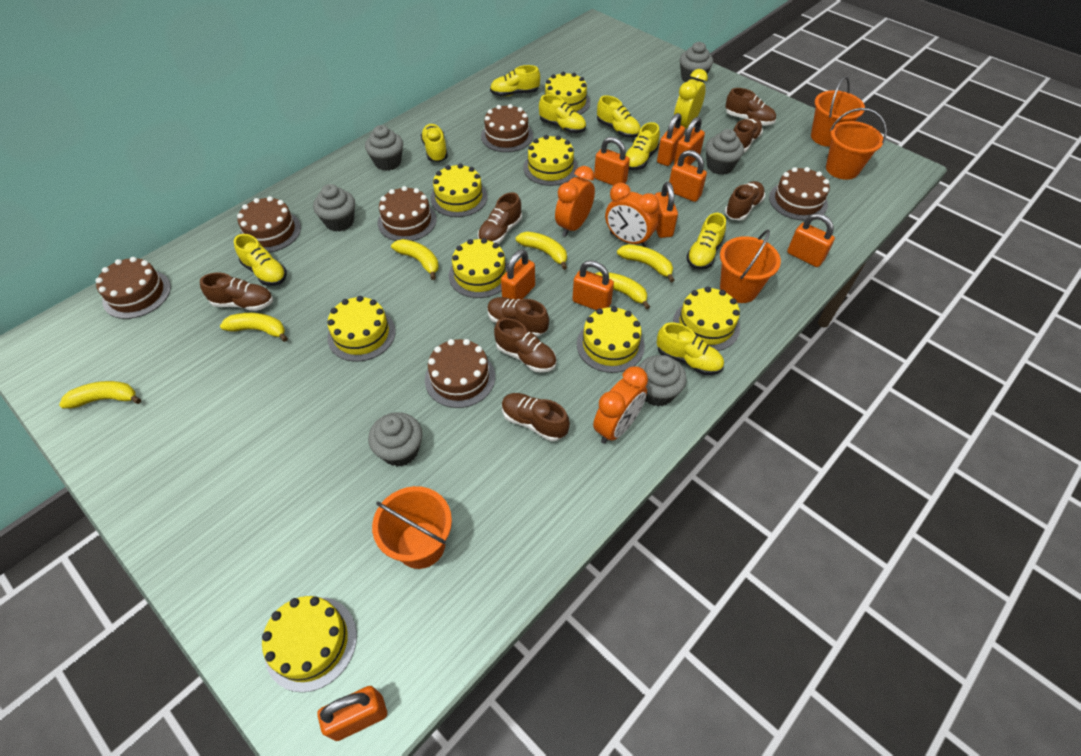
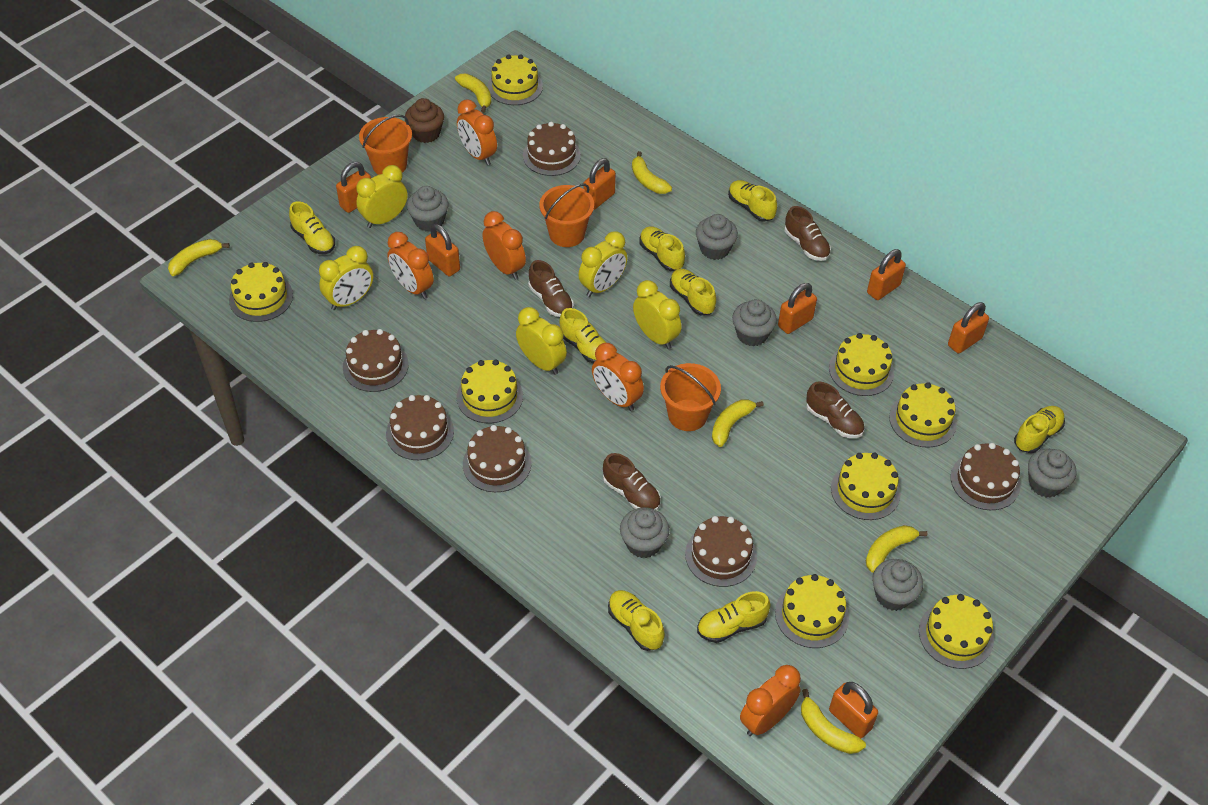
brown cupcake: 0 -> 1
brown shoe: 8 -> 4
orange bucket: 4 -> 3
orange clock: 3 -> 5
orange padlock: 9 -> 7
yellow clock: 1 -> 5

